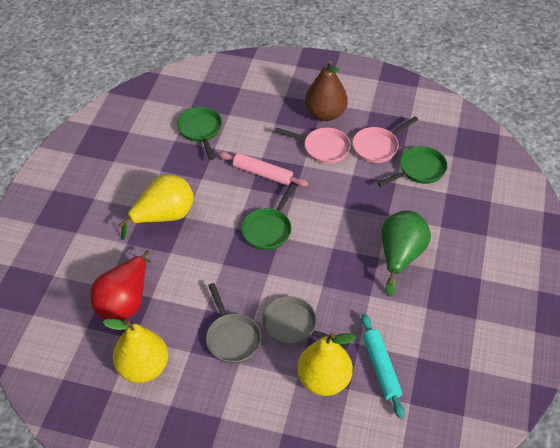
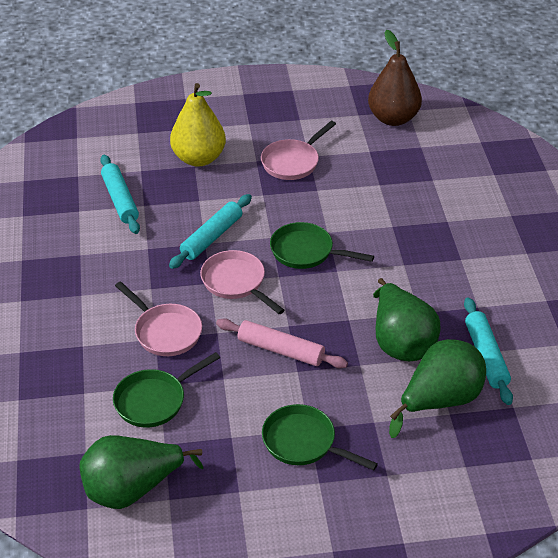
green pear: 1 -> 3
grey pan: 2 -> 0
pink pan: 2 -> 3
red pear: 1 -> 0
turquoise rolling pin: 1 -> 3
yellow pear: 3 -> 1

